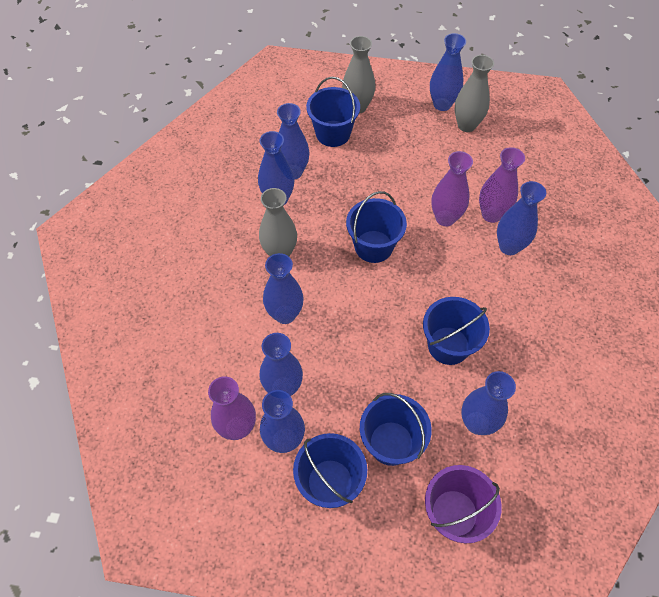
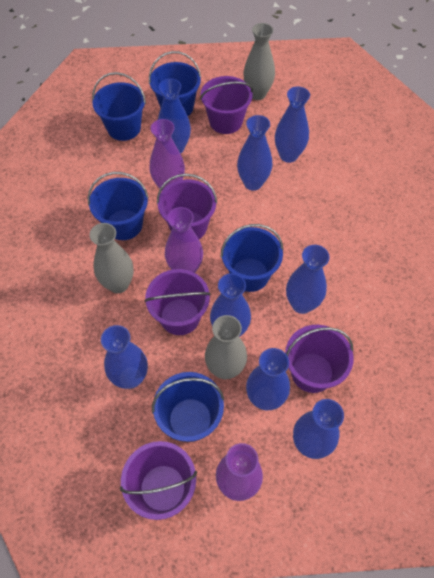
purple bucket: 1 -> 5

